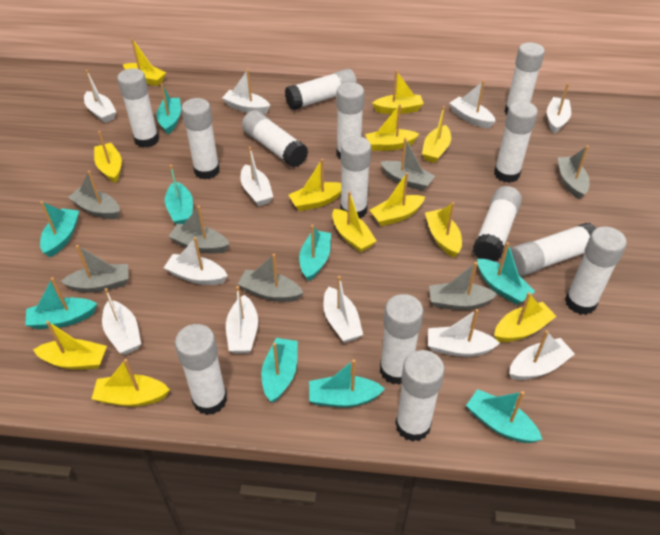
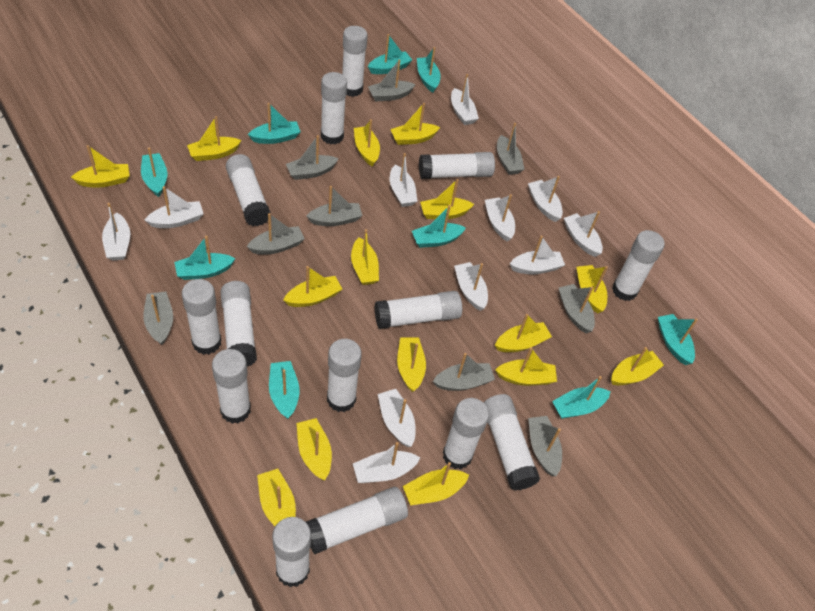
grey boat: 7 -> 9
yellow boat: 12 -> 15

